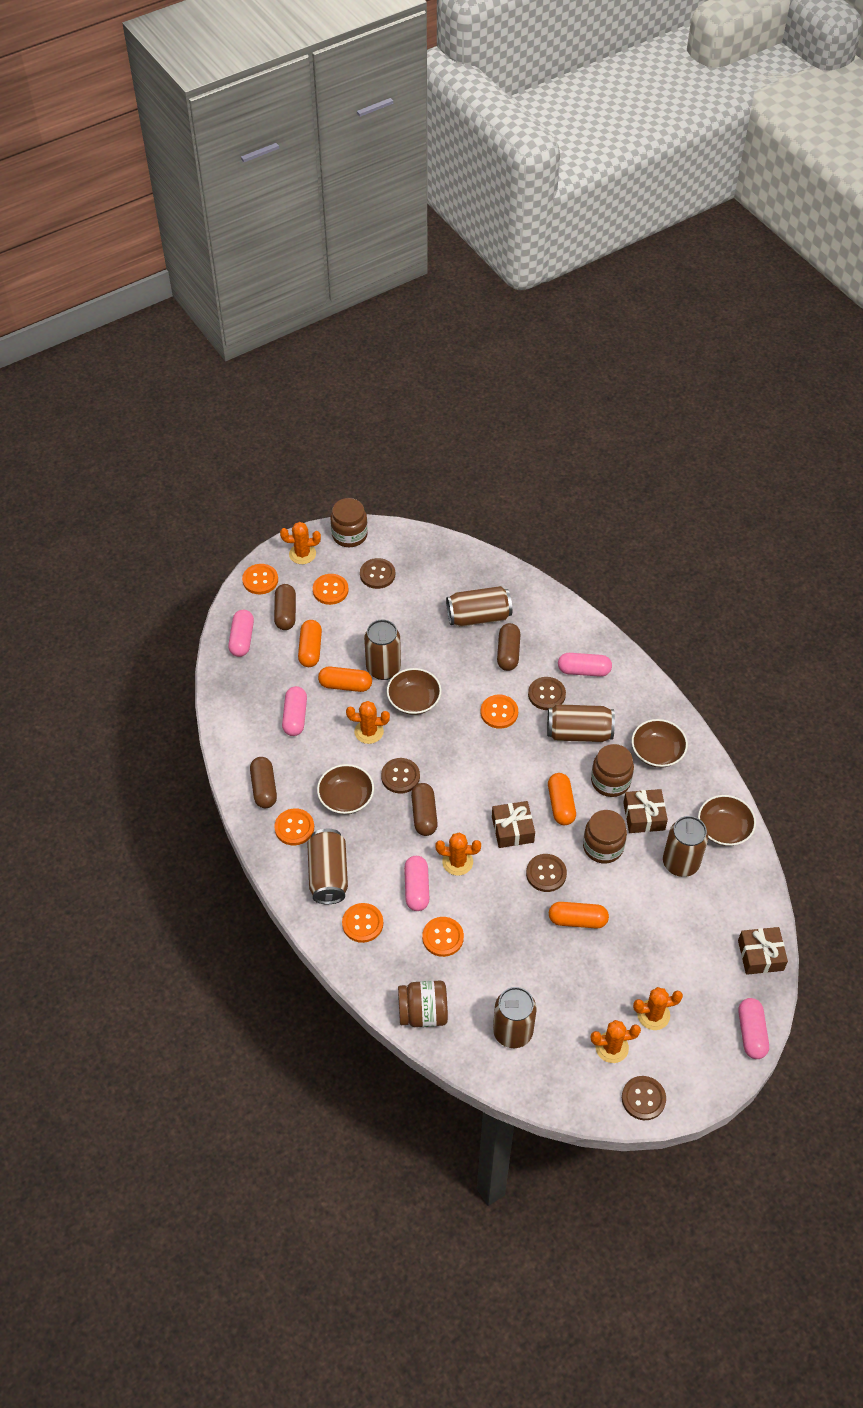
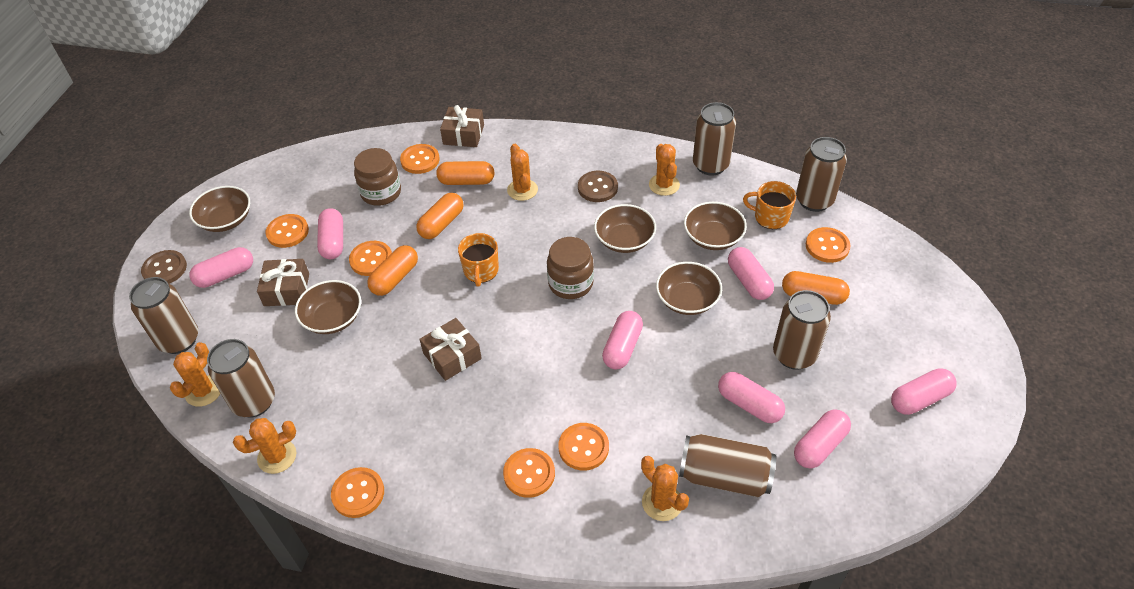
brown bowl: 4 -> 5
brown button: 5 -> 2
brown capsule: 4 -> 0
brown jar: 4 -> 2
orange button: 6 -> 7
orange mug: 0 -> 2
pink capsule: 5 -> 7

